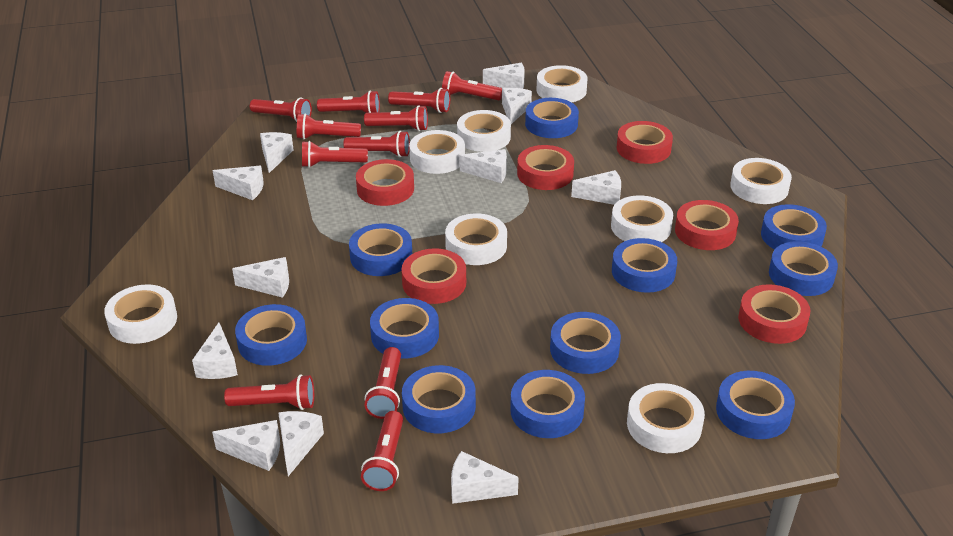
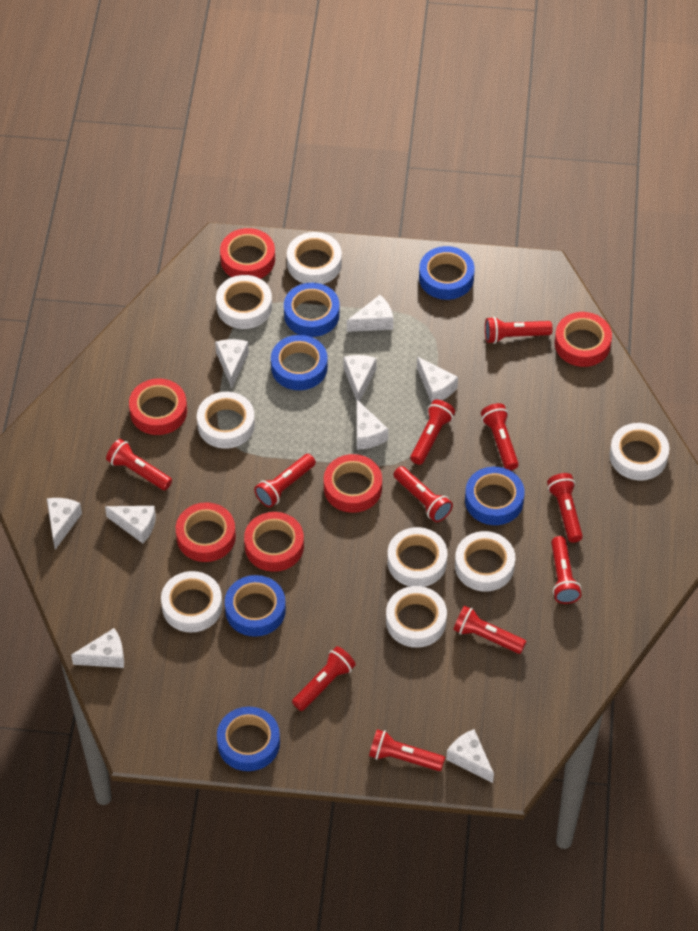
blue tape: 11 -> 6
white cheese: 11 -> 9

